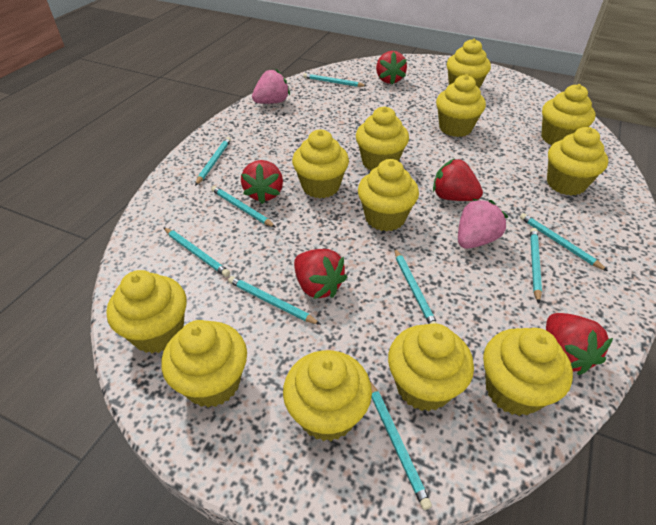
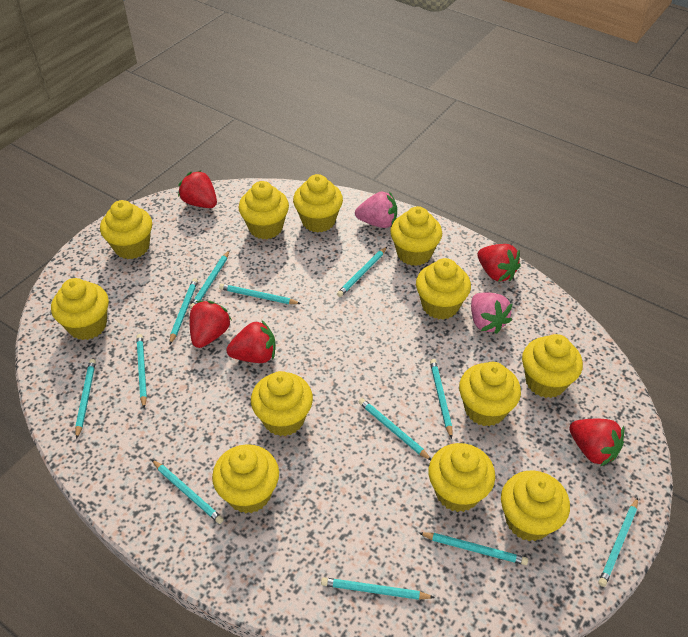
turquoise pencil: 9 -> 12

